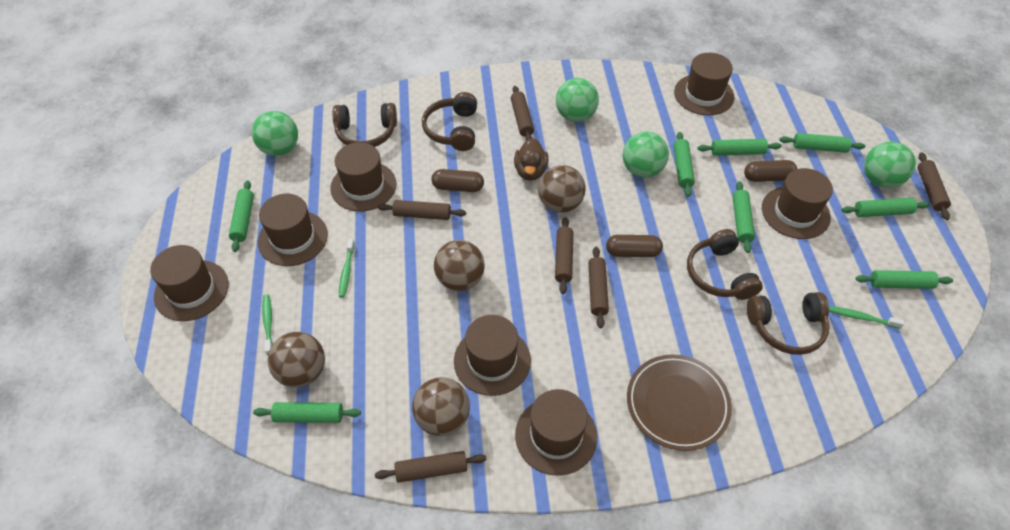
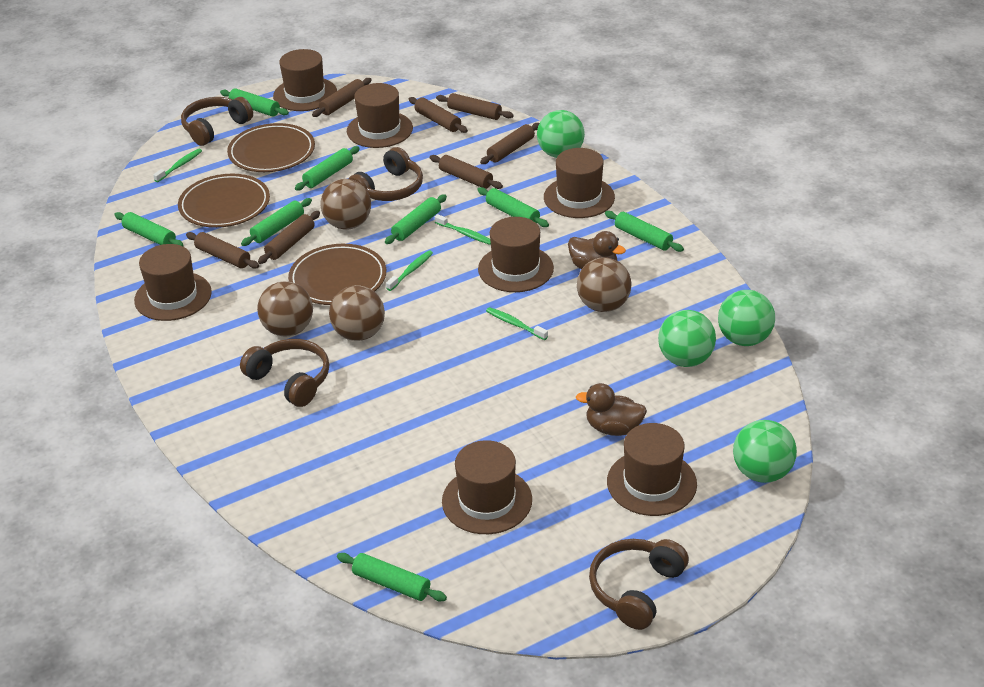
brown capsule: 3 -> 0
brown duck: 1 -> 2
brown plate: 1 -> 3
brown rolling pin: 6 -> 7
green toothbrush: 3 -> 4

